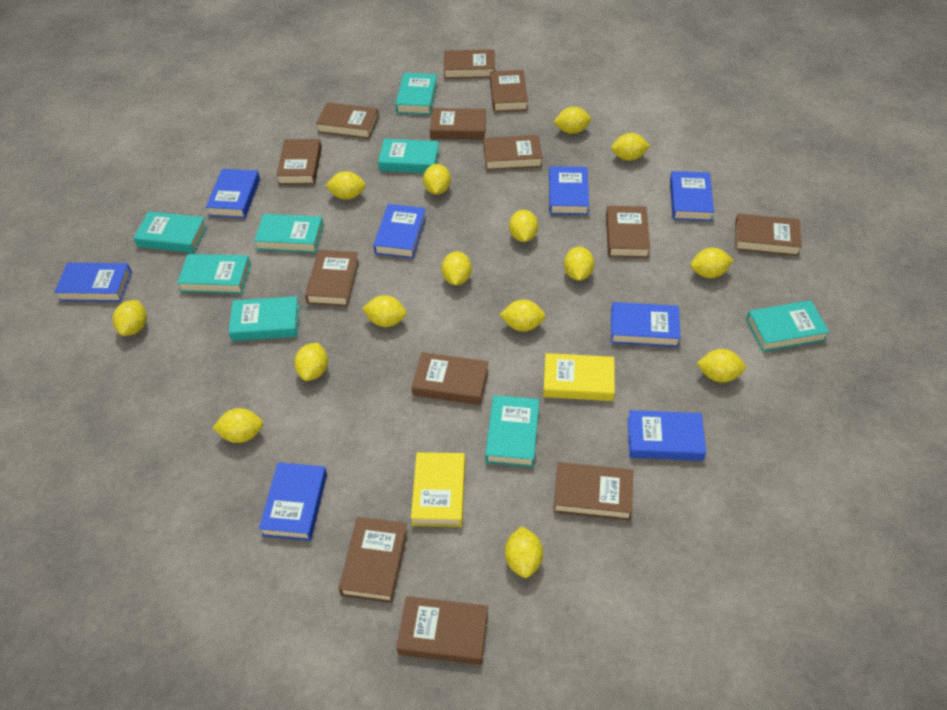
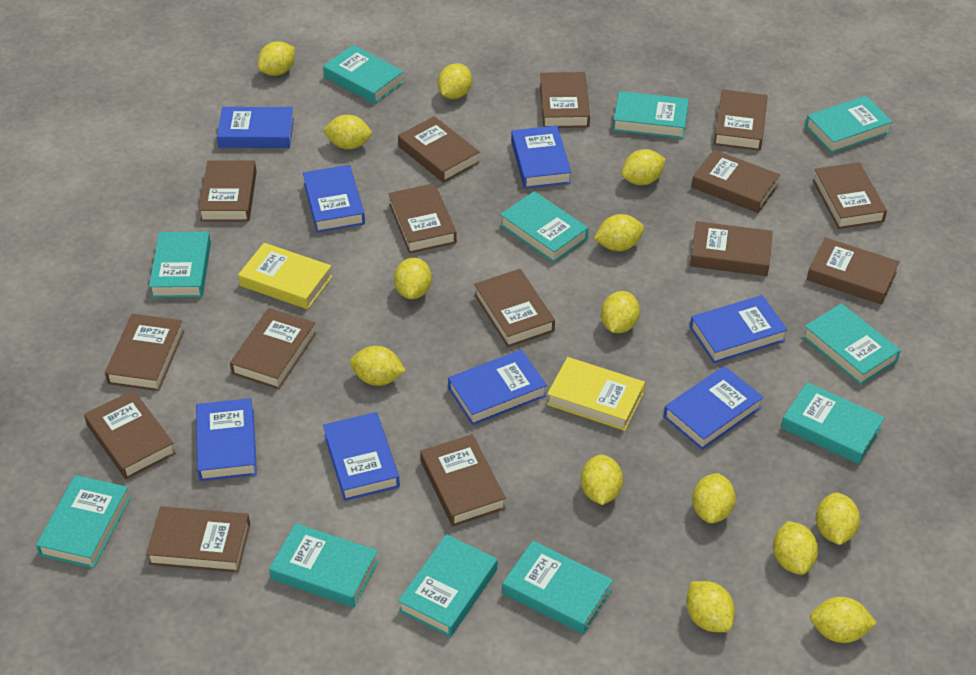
brown book: 13 -> 15
turquoise book: 8 -> 11
yellow lemon: 15 -> 14

